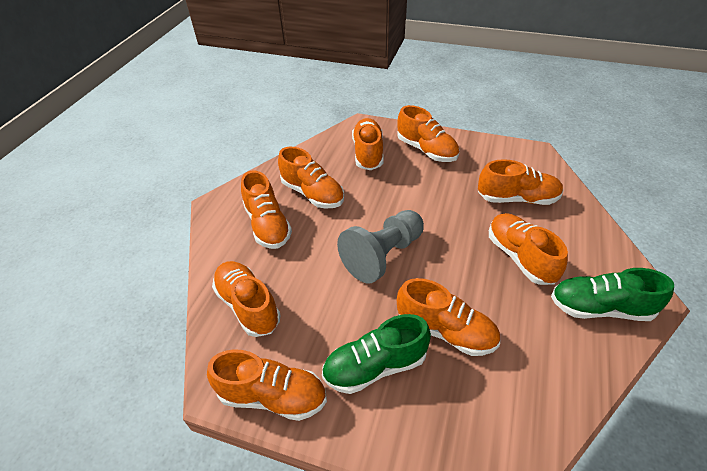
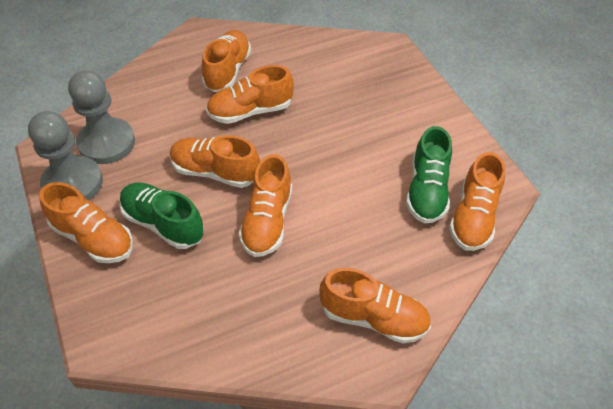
grey pawn: 1 -> 2
orange shoe: 9 -> 7

